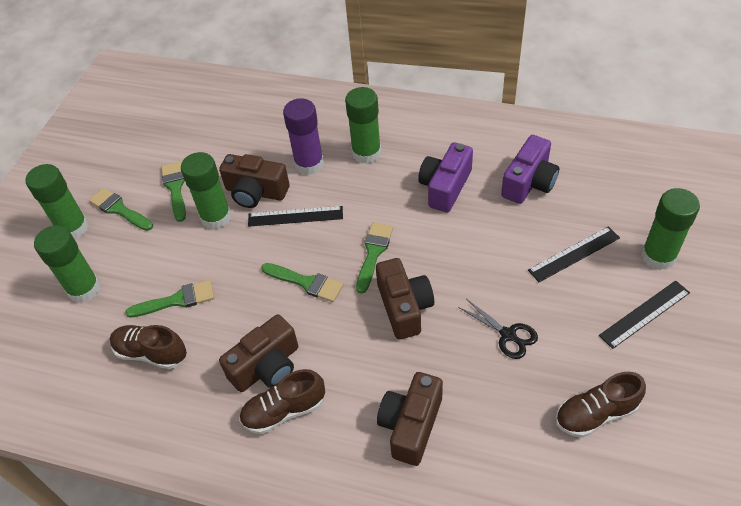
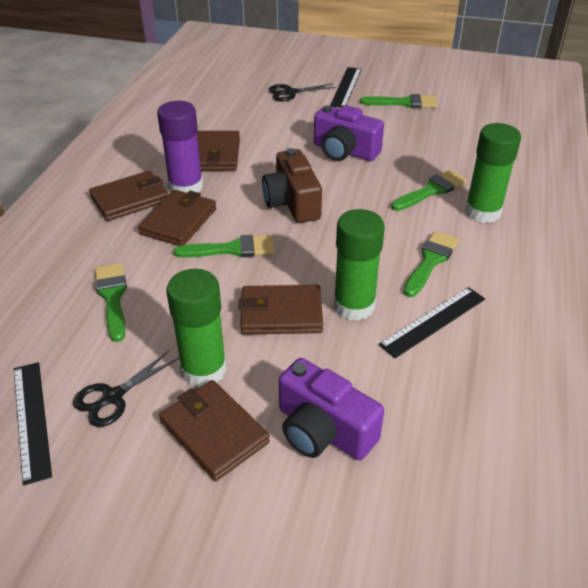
black scissors: 1 -> 2
brown camera: 4 -> 1
brown shoe: 3 -> 0
brown wallet: 0 -> 5
green glue stick: 5 -> 3

